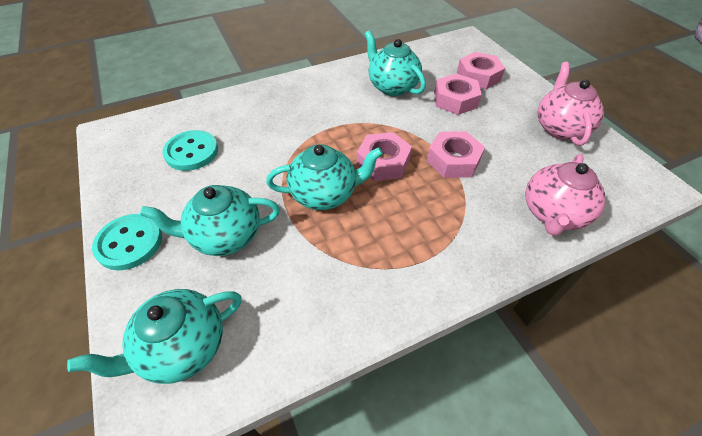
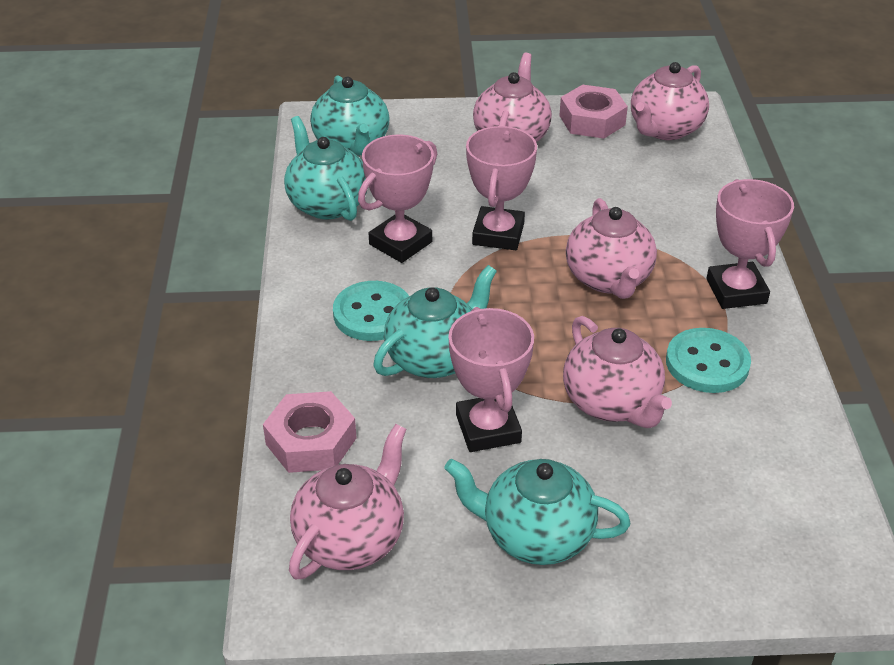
pink nut: 4 -> 2
pink teapot: 2 -> 5
pink trophy: 0 -> 4

